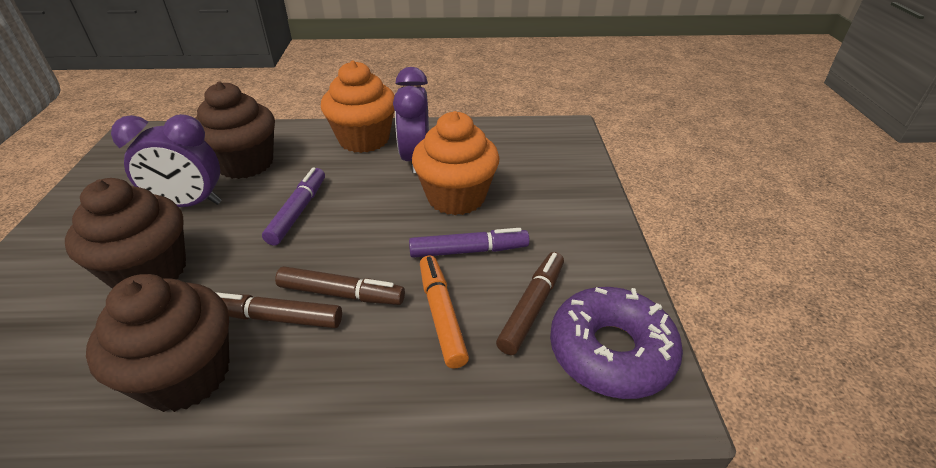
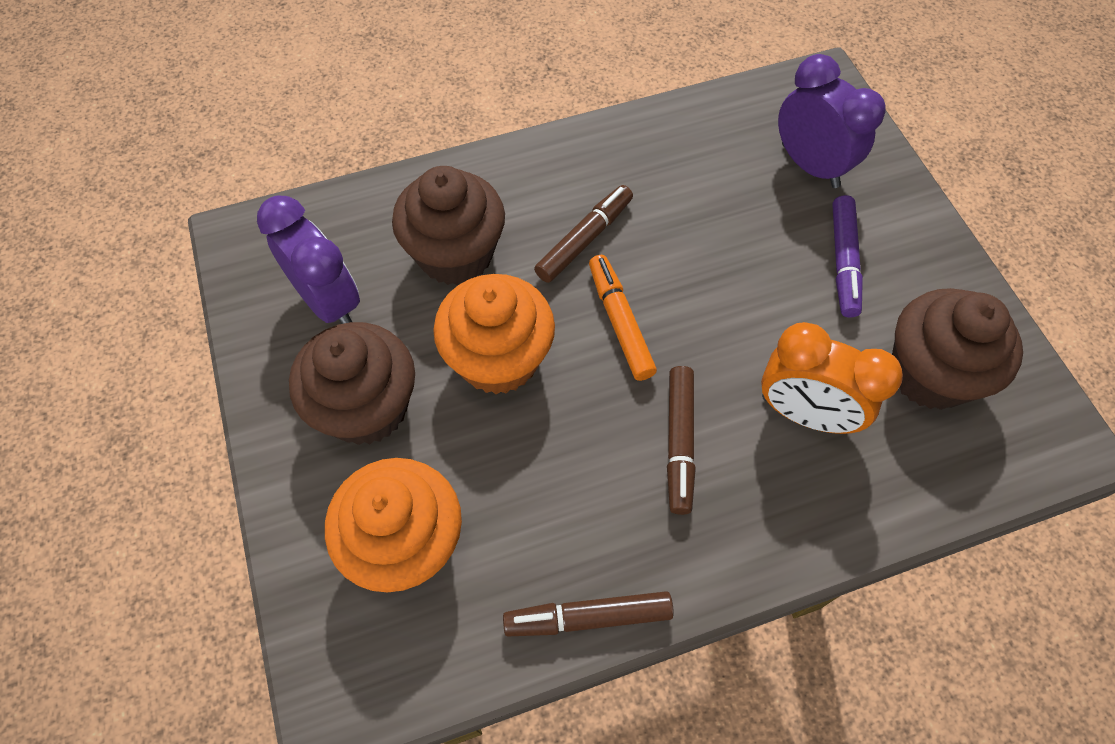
orange clock: 0 -> 1
purple donut: 1 -> 0
purple marker: 2 -> 1

